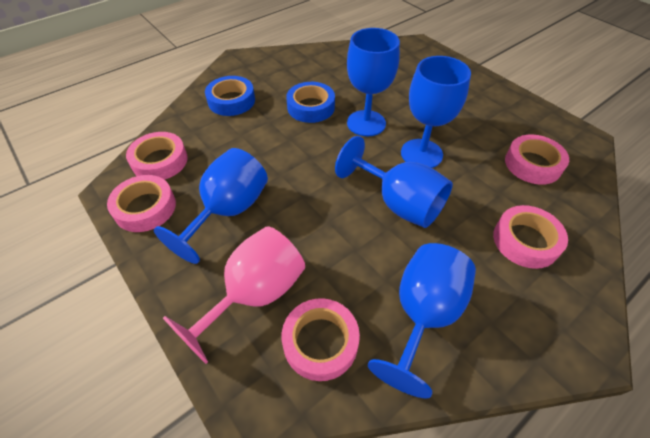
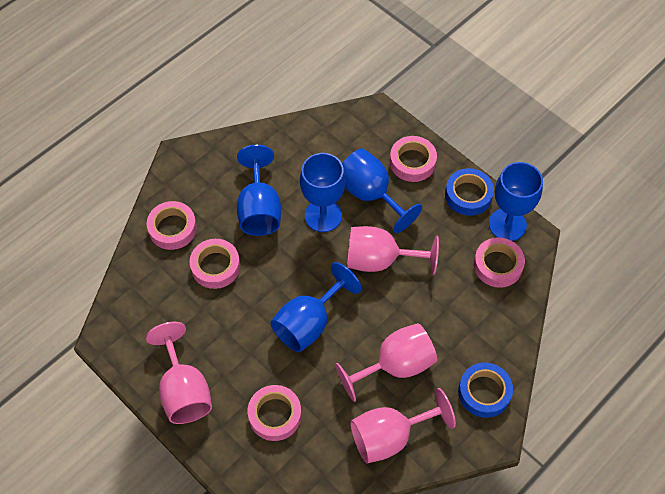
pink goblet: 1 -> 4

